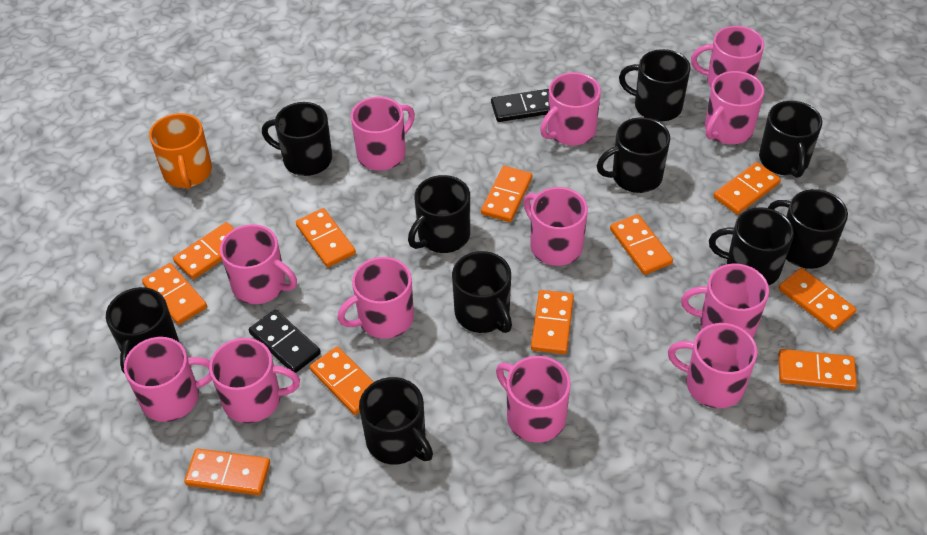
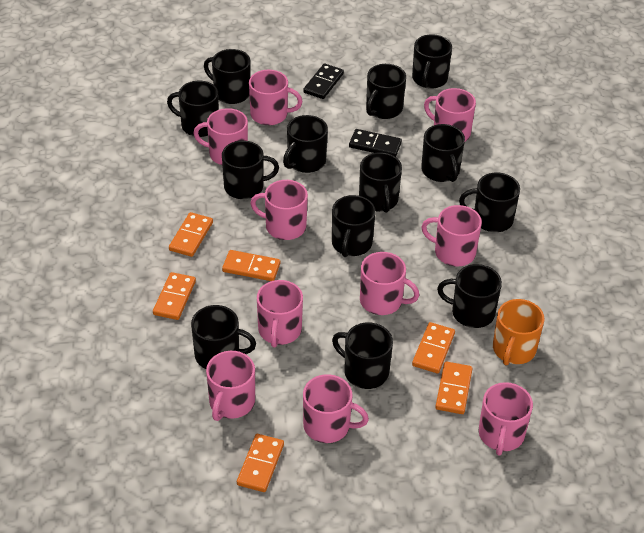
black mug: 10 -> 13
orange domino: 11 -> 6
pink mug: 12 -> 10

